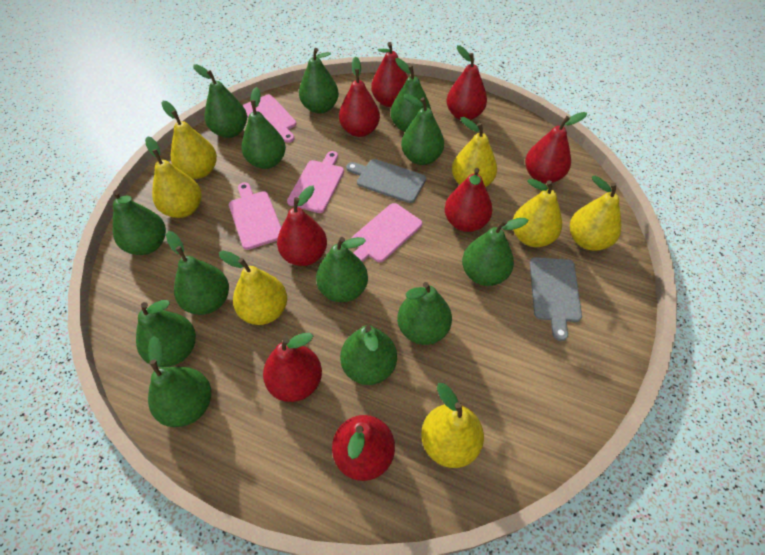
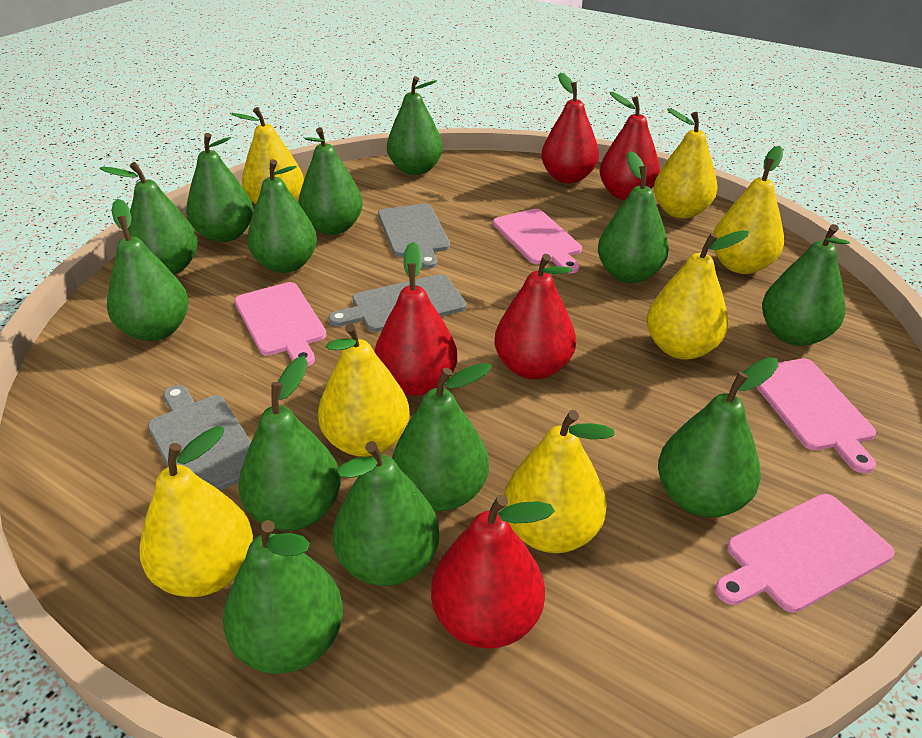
grey cutting board: 2 -> 3
red pear: 8 -> 5

